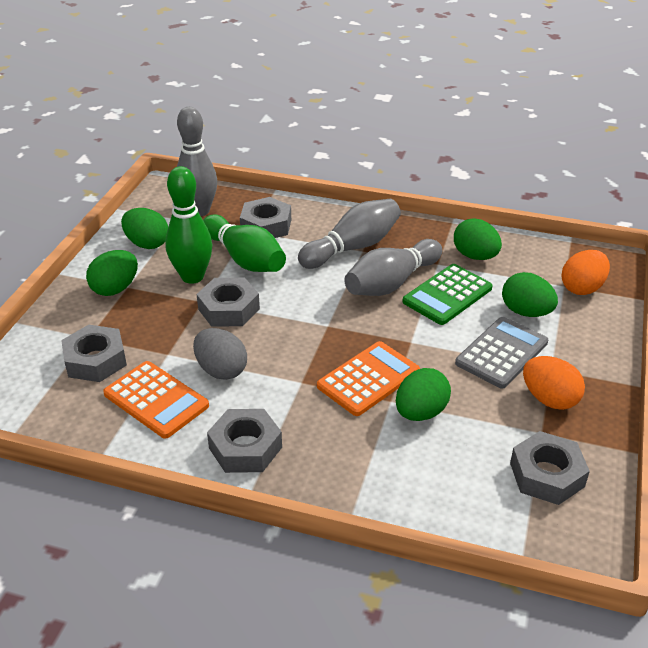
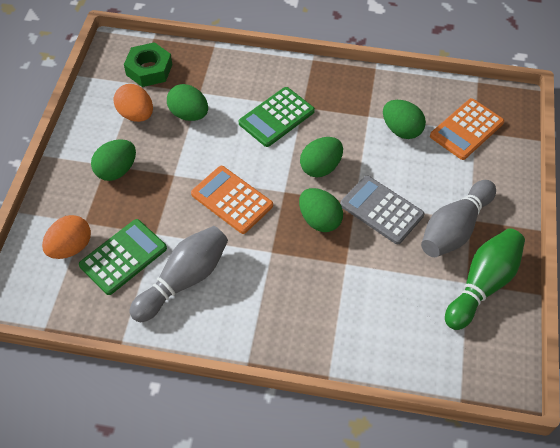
green bowling pin: 2 -> 1
green calculator: 1 -> 2
green nut: 0 -> 1
grey bowling pin: 3 -> 2
grey egg: 1 -> 0
grey nut: 5 -> 0

